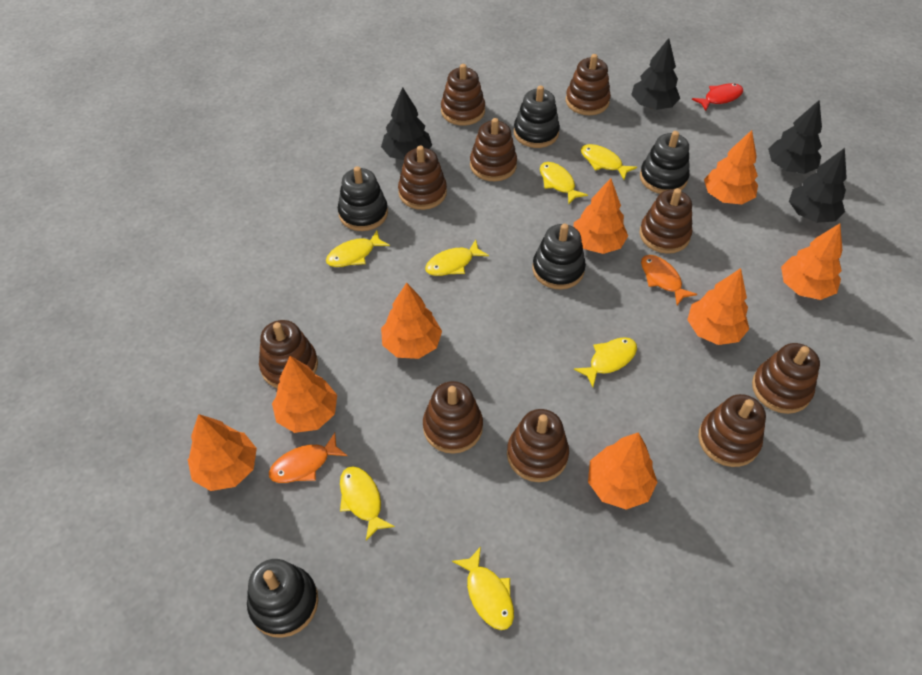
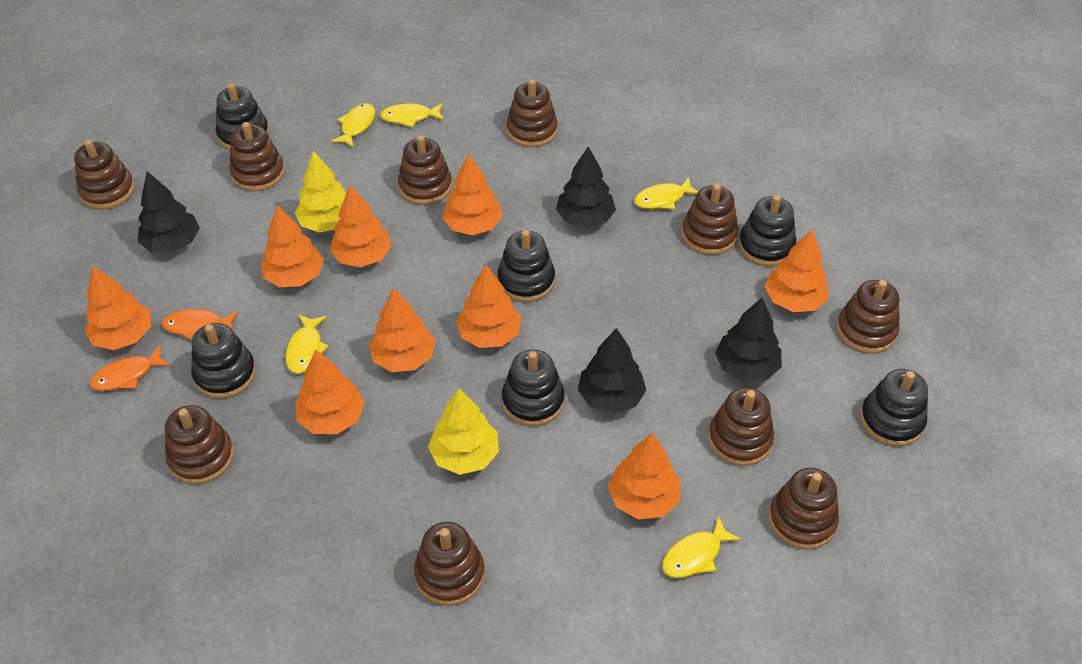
black stacking toy: 5 -> 6
orange tree: 8 -> 9
red fish: 1 -> 0
yellow fish: 7 -> 5
yellow tree: 0 -> 2

